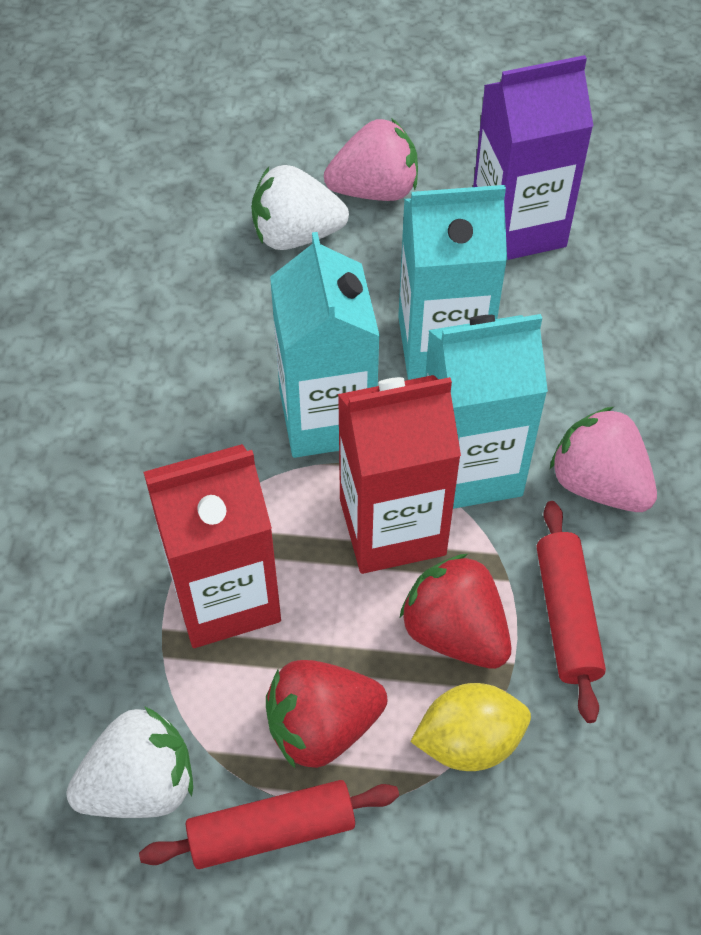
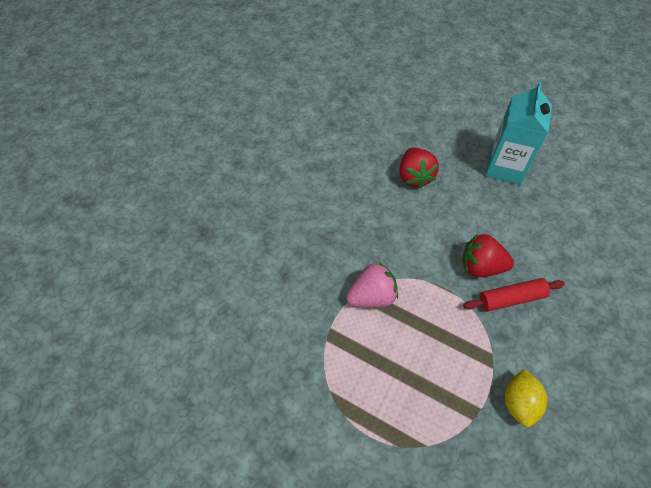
pink strawberry: 2 -> 1
purple carton: 1 -> 0
red carton: 2 -> 0
red rolling pin: 2 -> 1
turquoise carton: 3 -> 1
white strawberry: 2 -> 0

